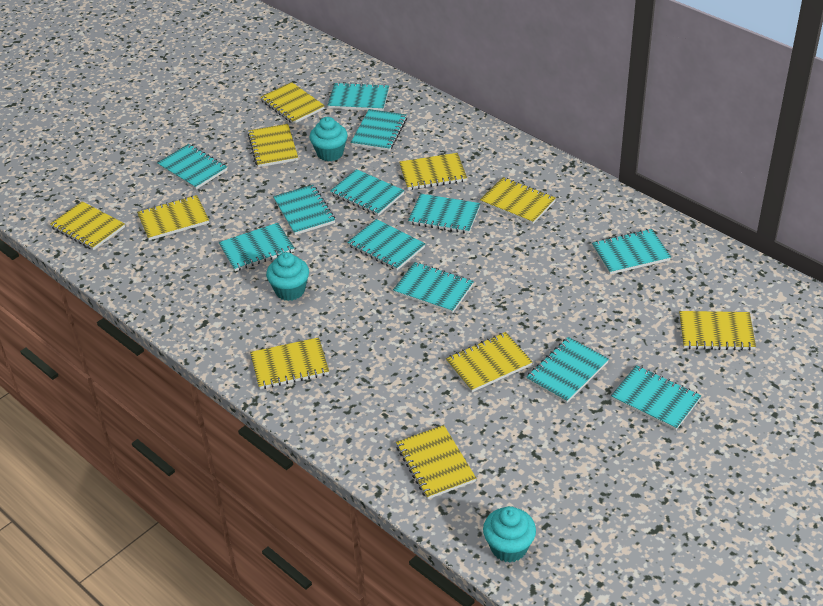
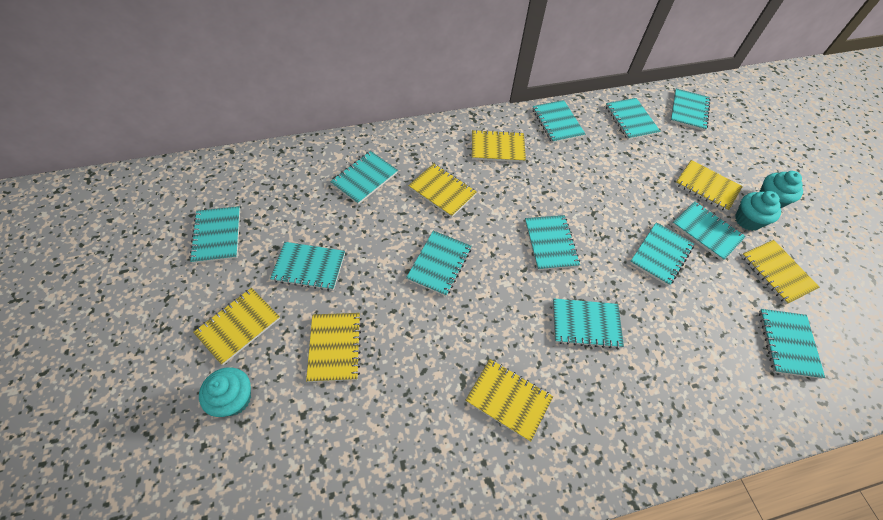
yellow notebook: 10 -> 7

